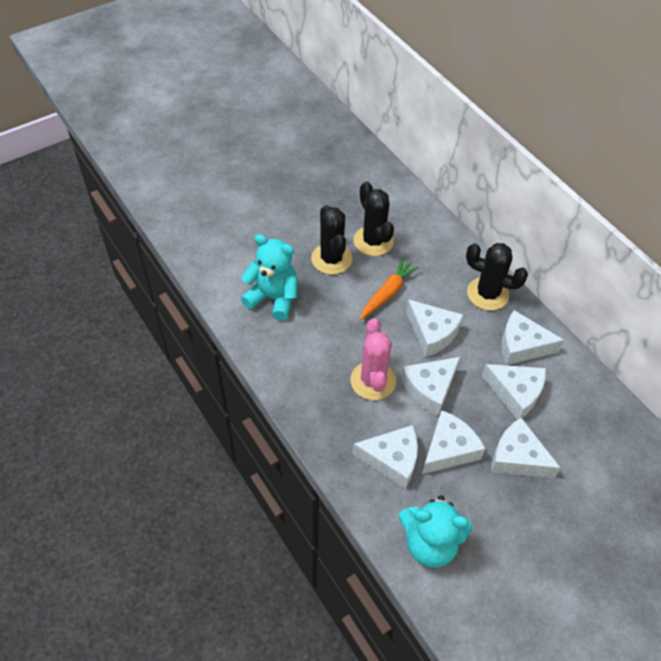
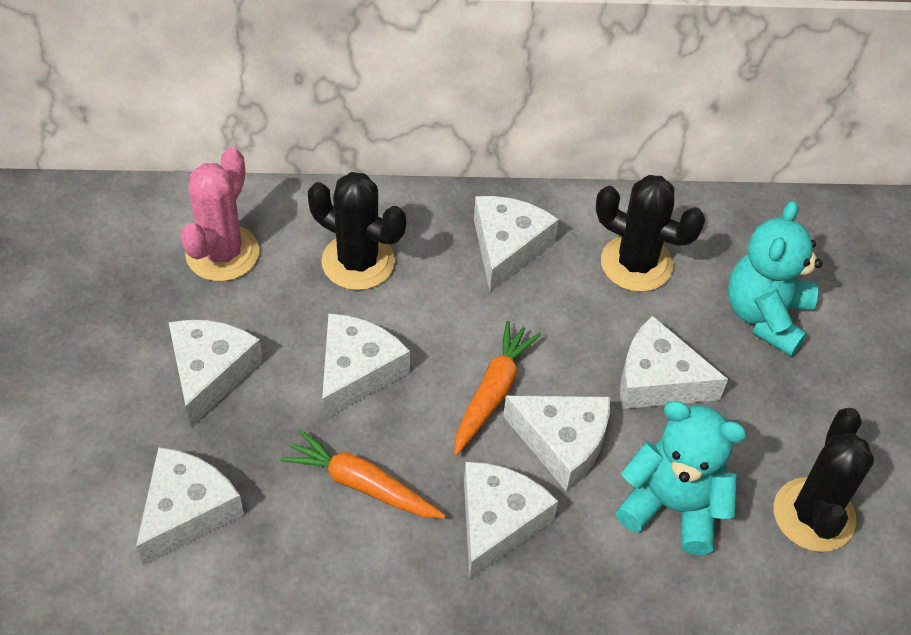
orange carrot: 1 -> 2

